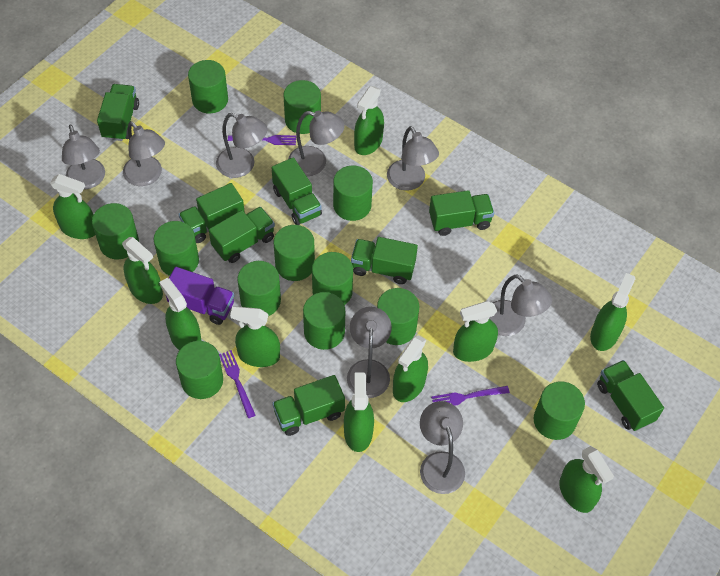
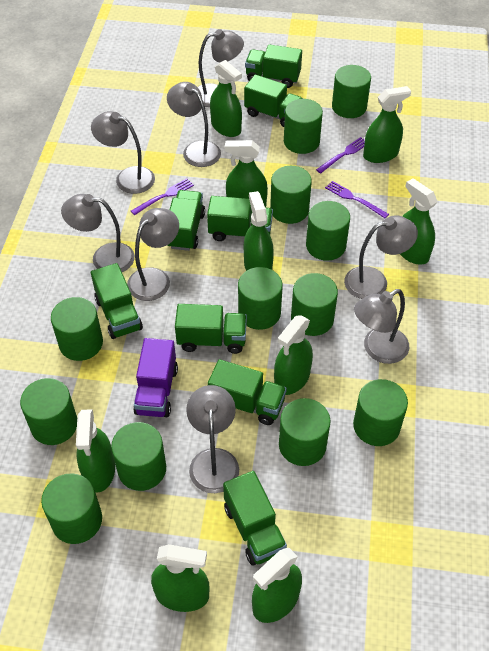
green spray bottle: 10 -> 9

